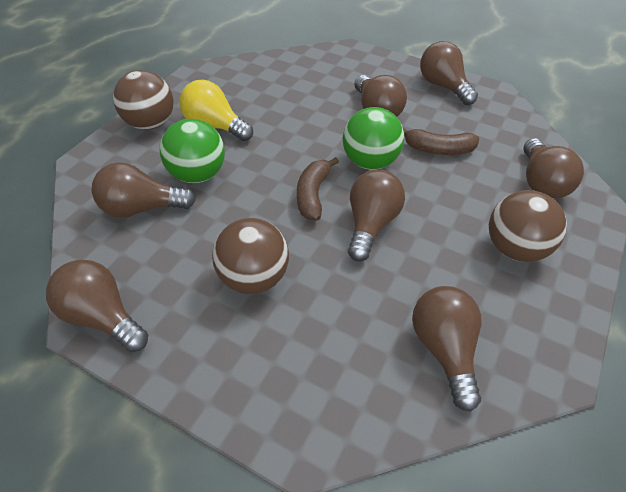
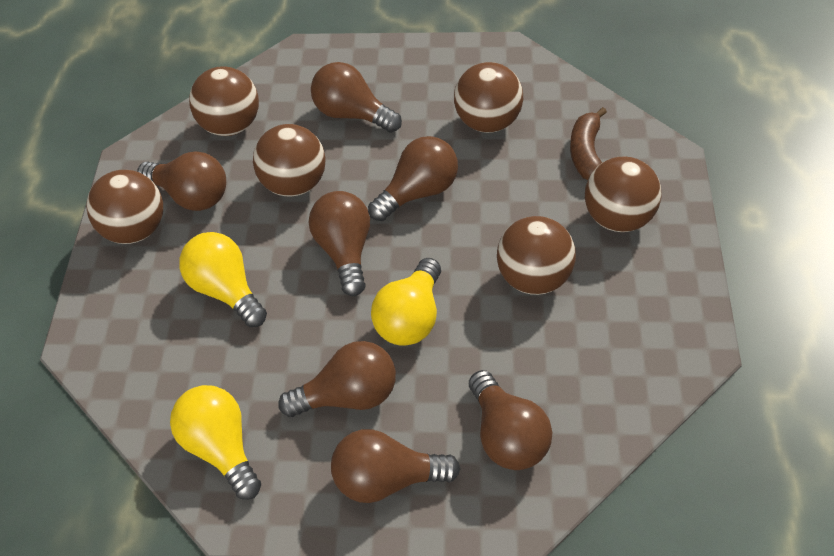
brown ball: 3 -> 6
brown banana: 2 -> 1
green ball: 2 -> 0
yellow light bulb: 1 -> 3

